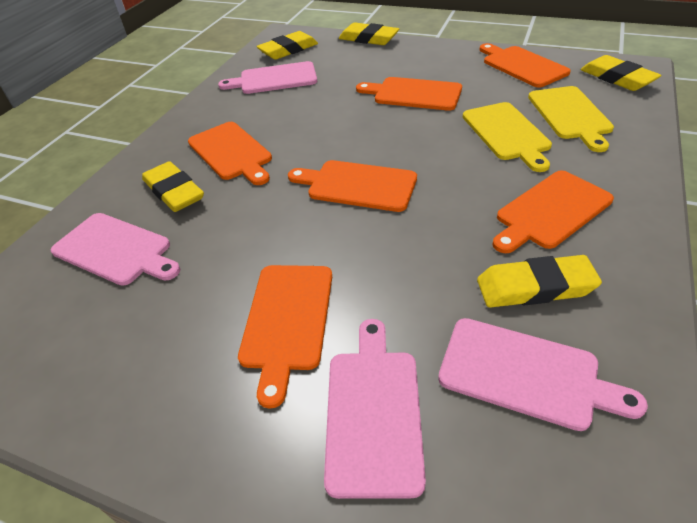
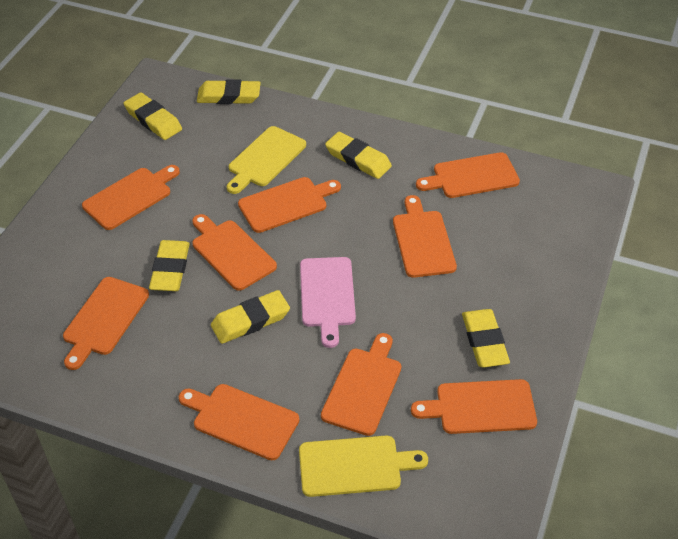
orange cutting board: 6 -> 9
pink cutting board: 4 -> 1
yellow eraser: 5 -> 6

